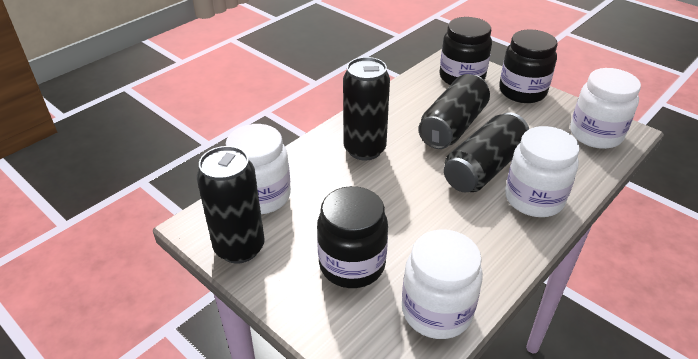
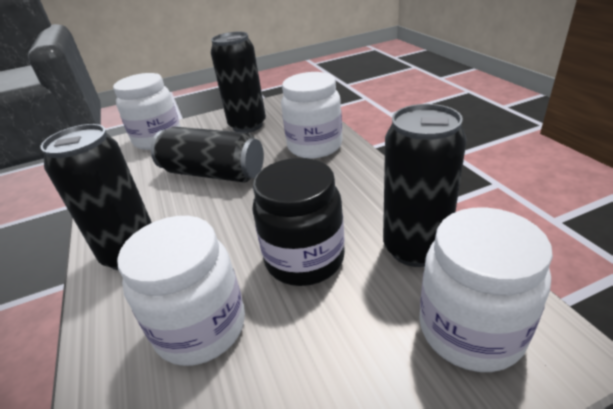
black jar: 3 -> 1

